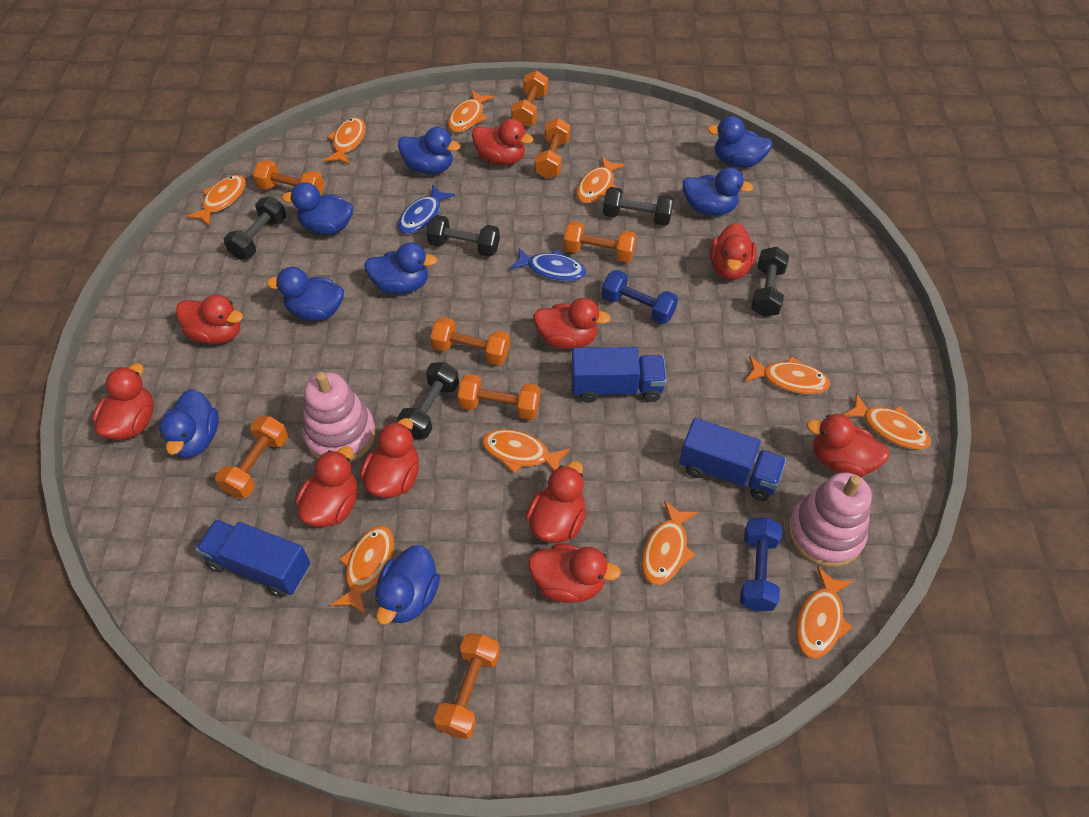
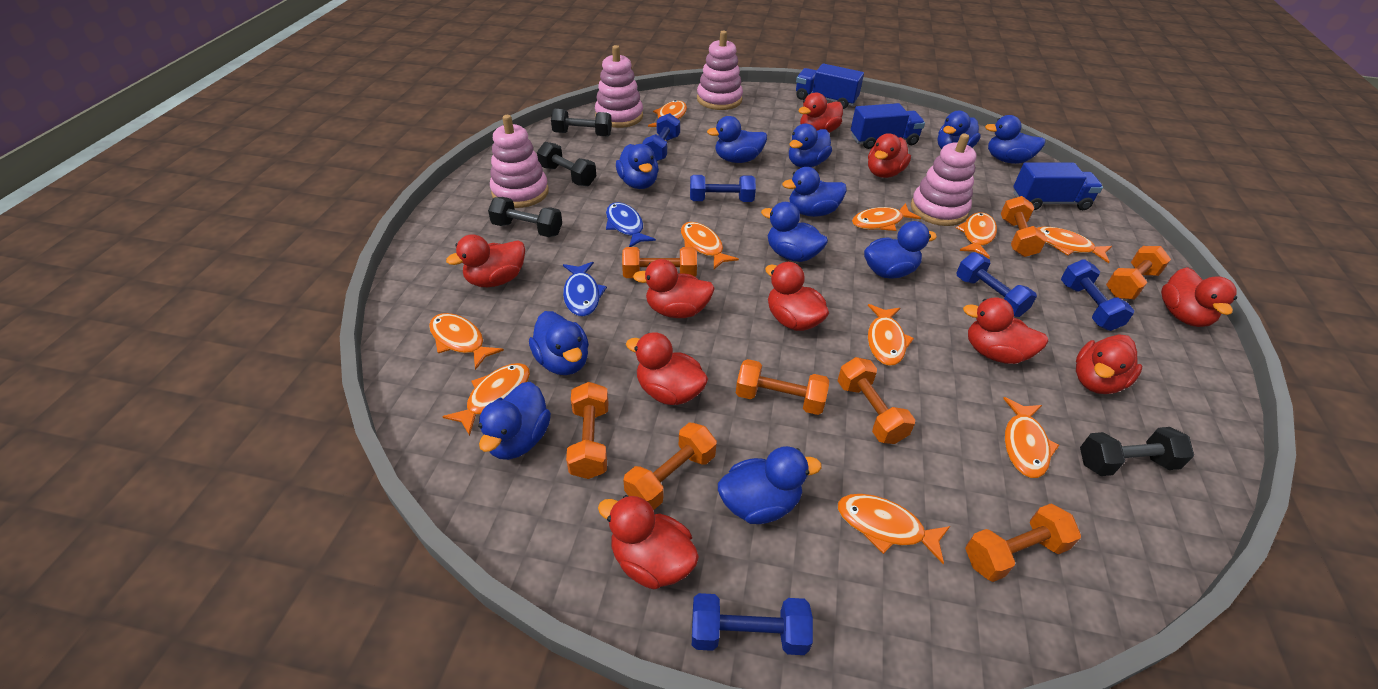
black dumbbell: 5 -> 4
blue duck: 8 -> 11
blue dumbbell: 2 -> 5
pink stacking toy: 2 -> 4

